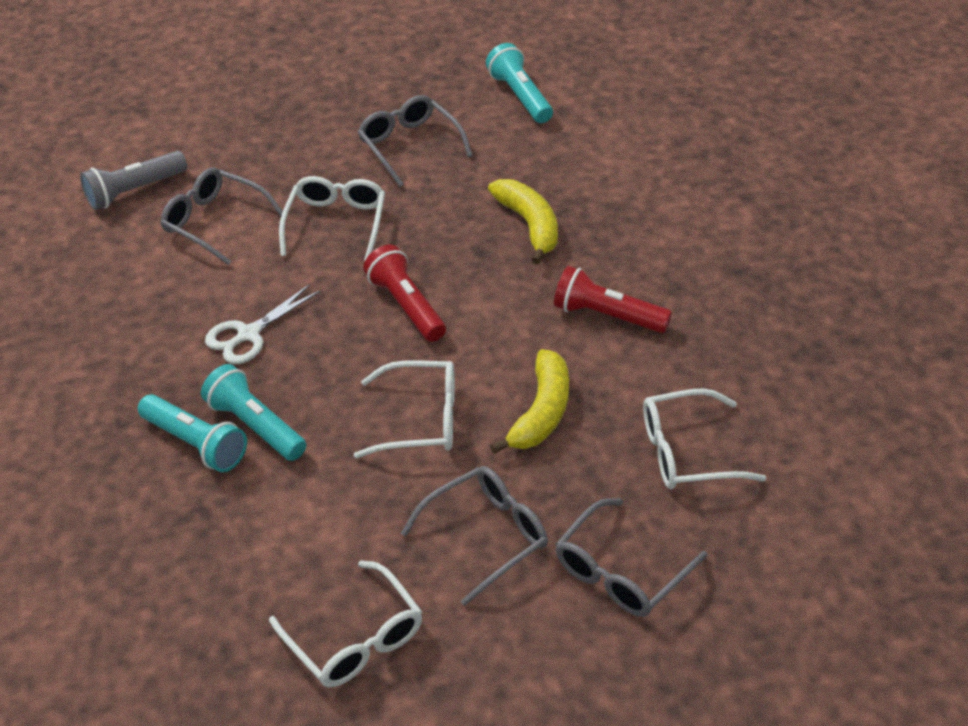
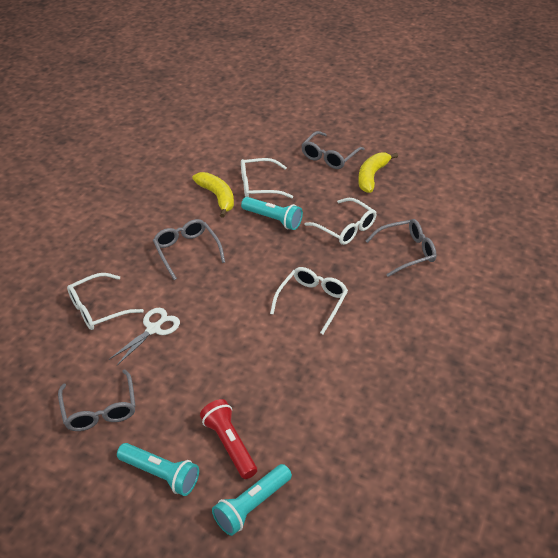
grey flashlight: 1 -> 0
red flashlight: 2 -> 1

